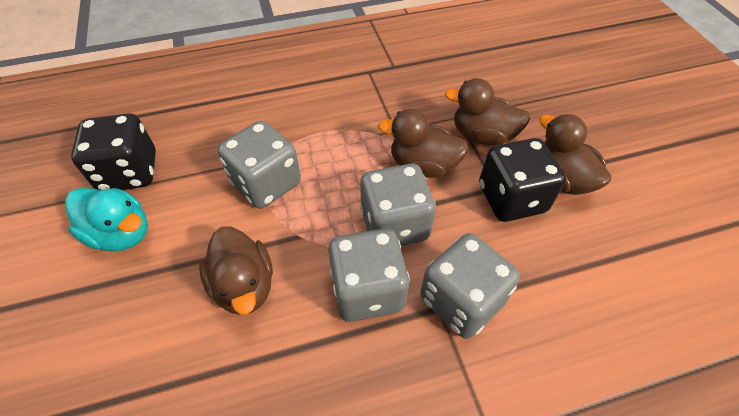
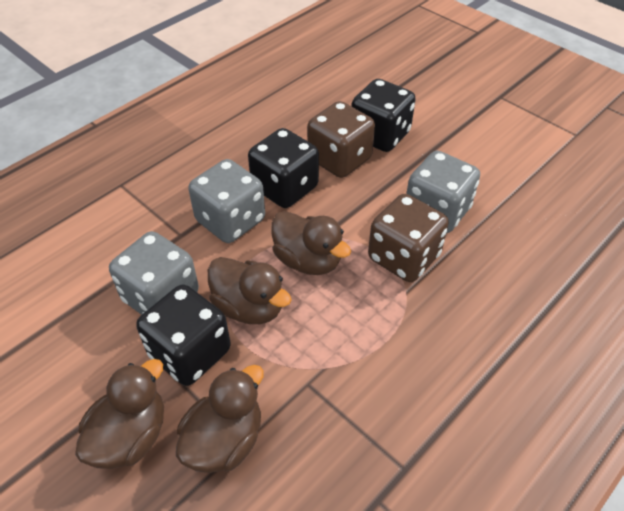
black dice: 2 -> 3
brown dice: 0 -> 2
grey dice: 4 -> 3
turquoise duck: 1 -> 0

